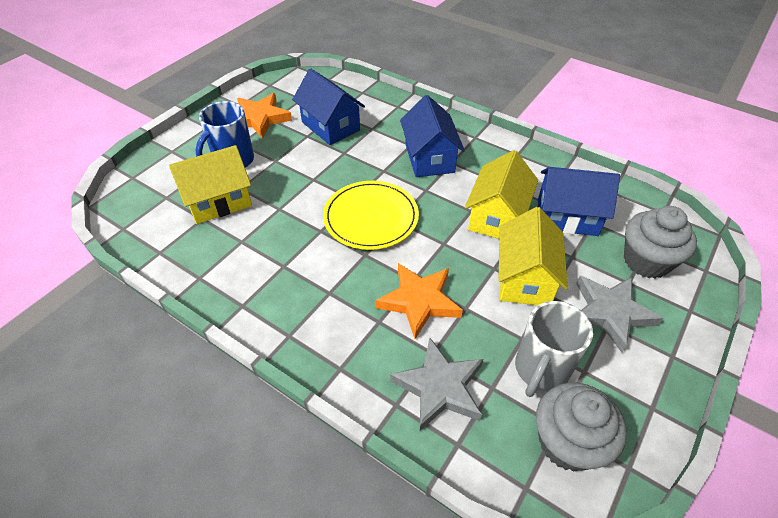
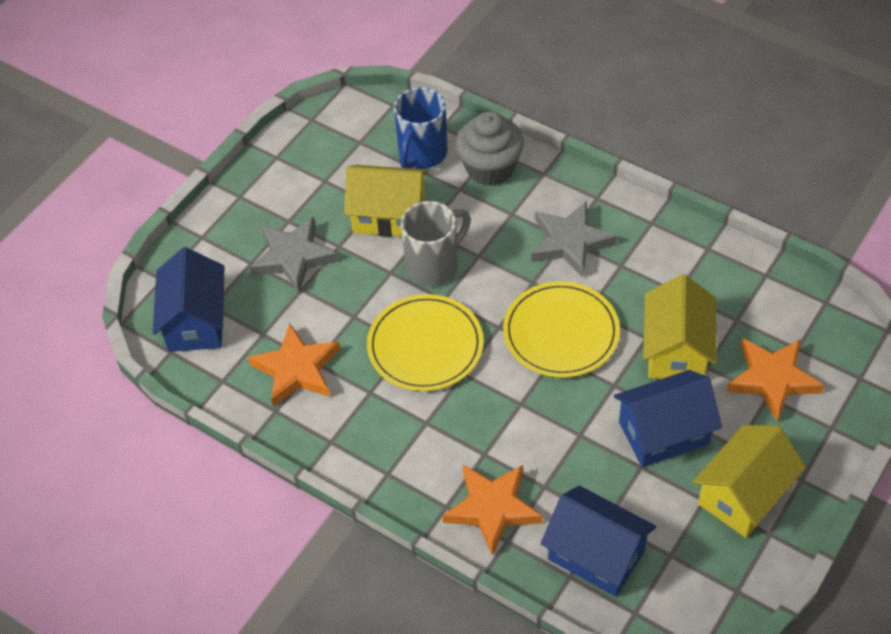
grey cupcake: 2 -> 1
orange star: 2 -> 3
yellow plate: 1 -> 2

